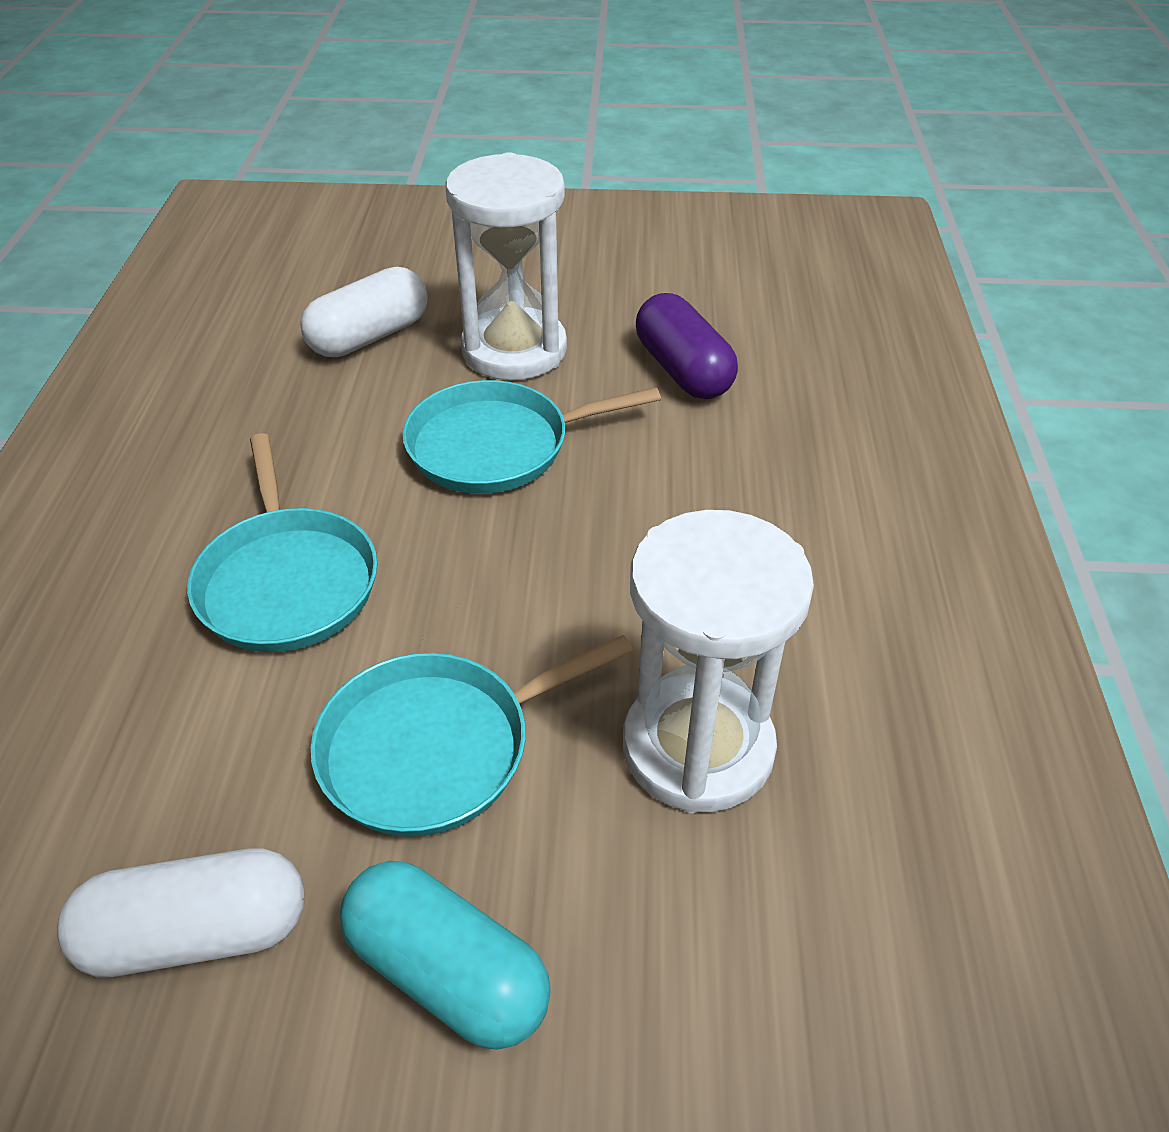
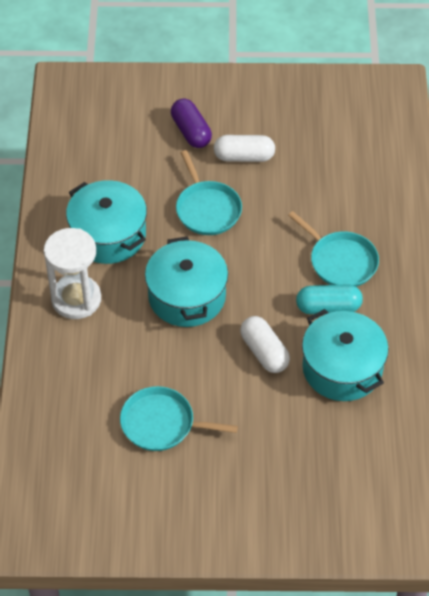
turquoise pot: 0 -> 3
white hourglass: 2 -> 1

